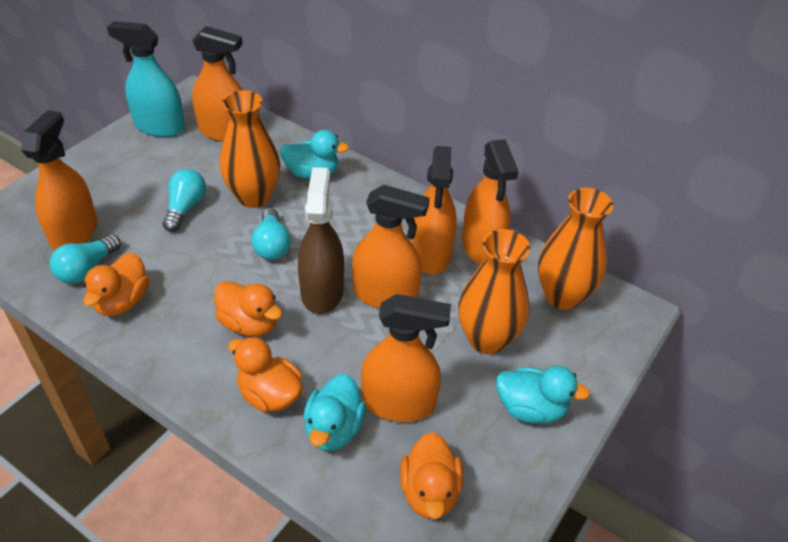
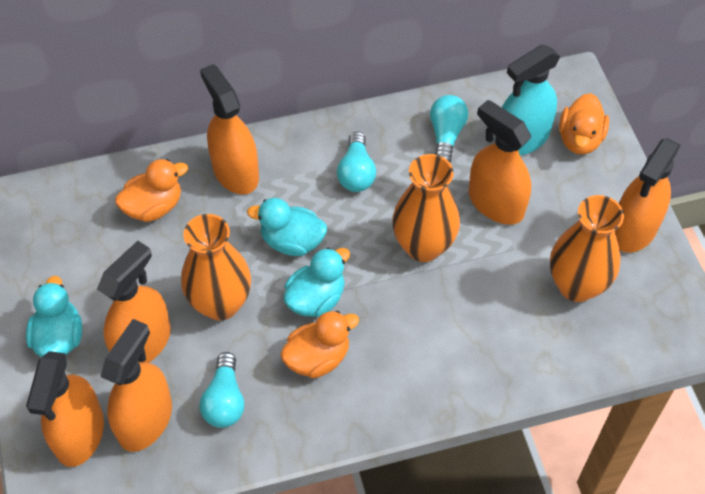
brown spray bottle: 1 -> 0
orange duck: 4 -> 3

